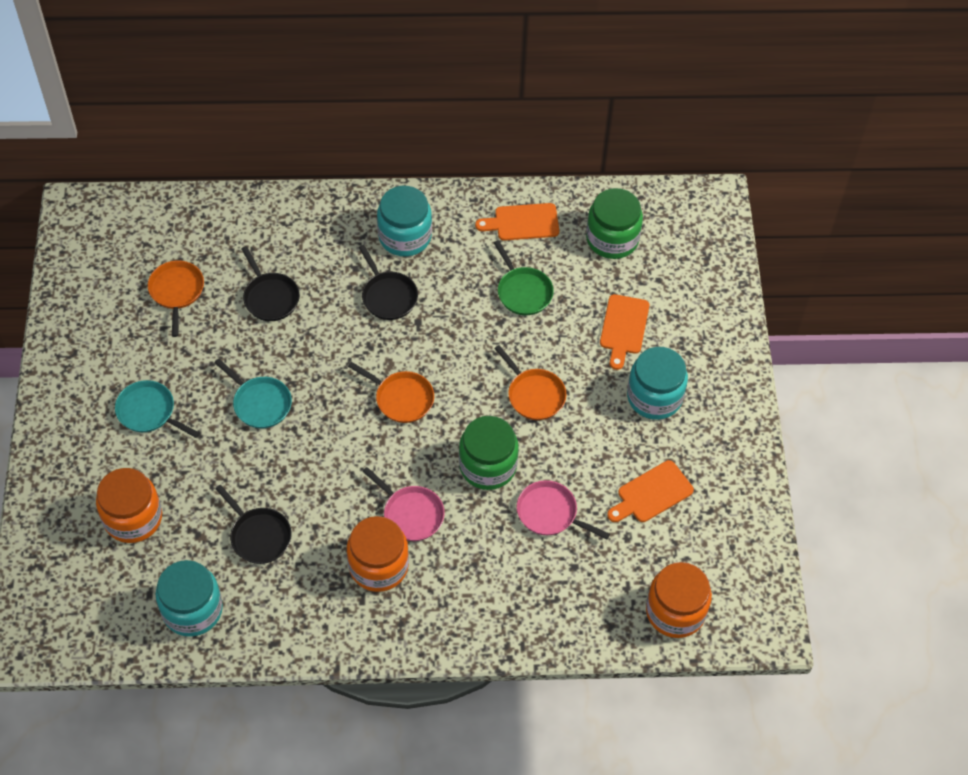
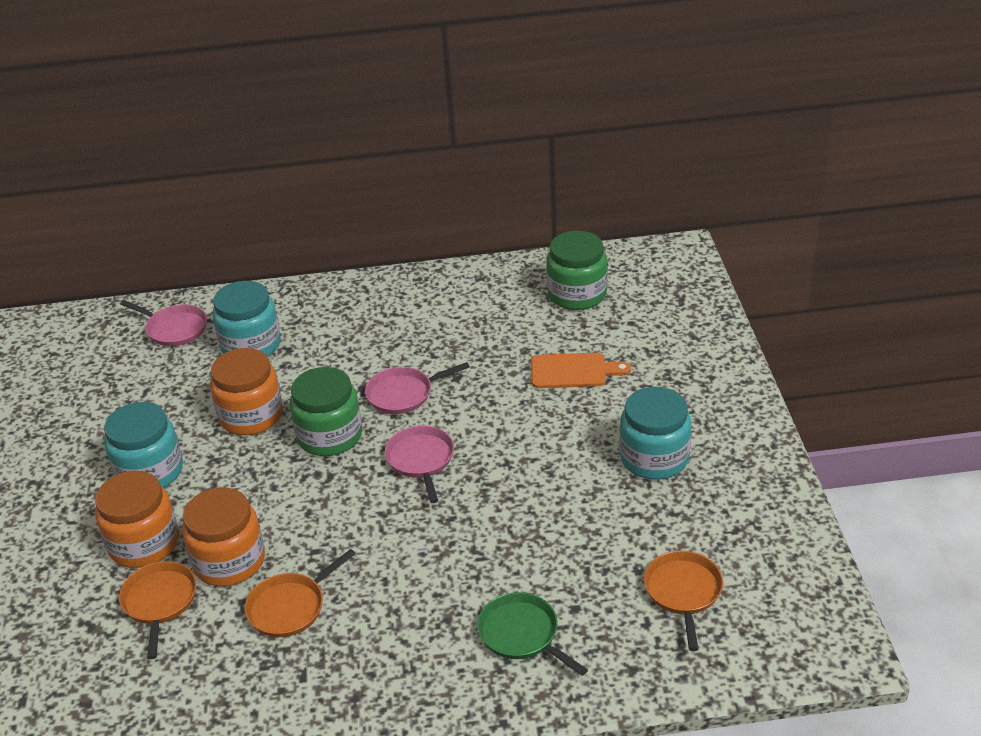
black pan: 3 -> 0
orange cutting board: 3 -> 1
pink pan: 2 -> 3
turquoise pan: 2 -> 0

